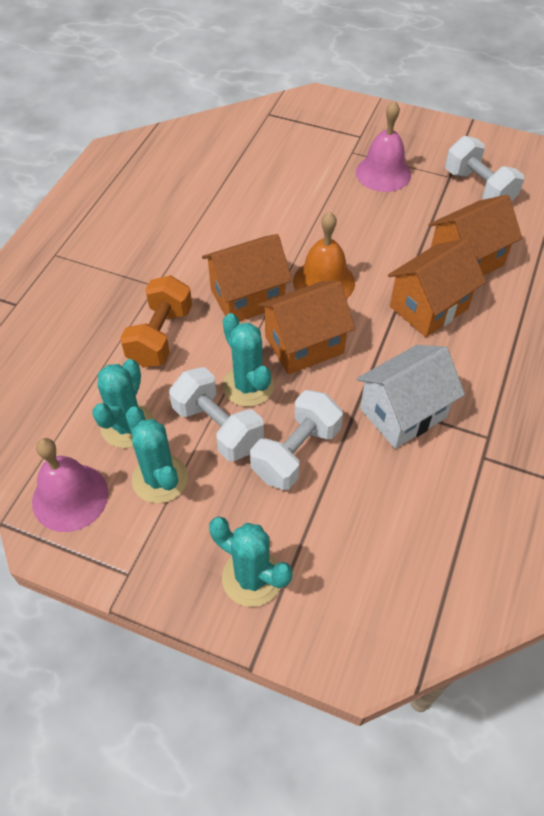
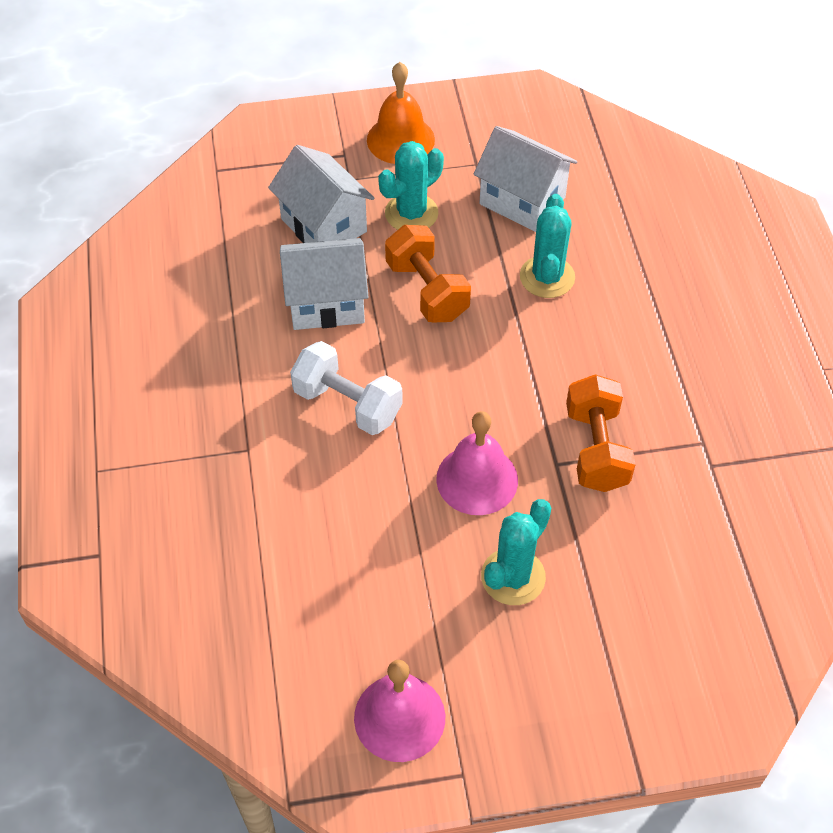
orange dumbbell: 1 -> 2
orange house: 4 -> 0
turquoise cactus: 4 -> 3
white dumbbell: 3 -> 1
white house: 1 -> 3

